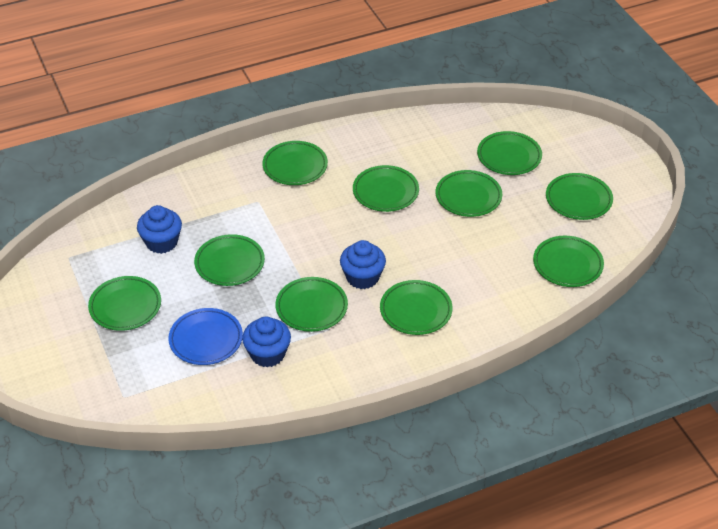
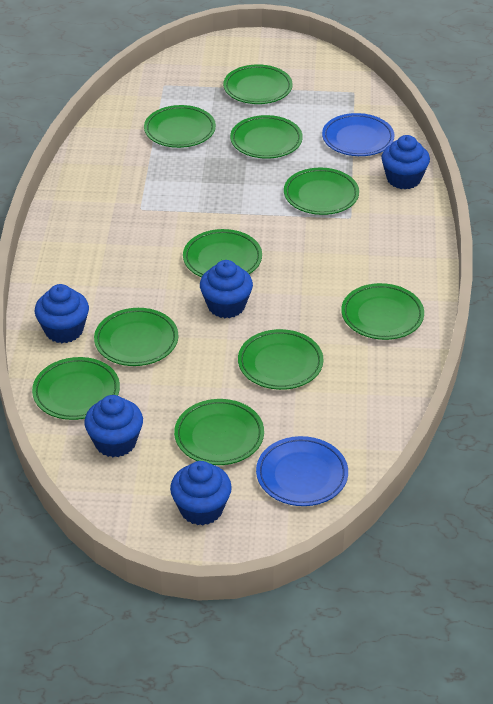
blue cupcake: 3 -> 5
blue plate: 1 -> 2

